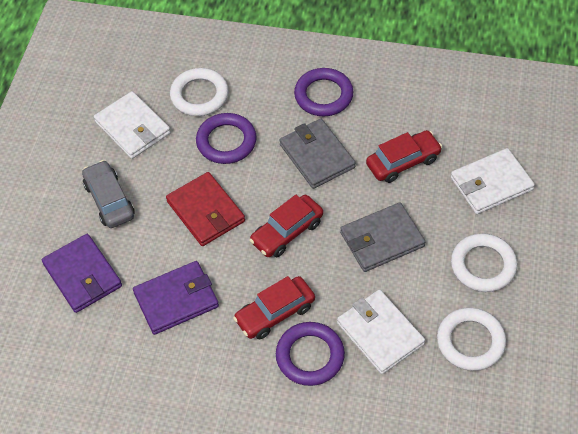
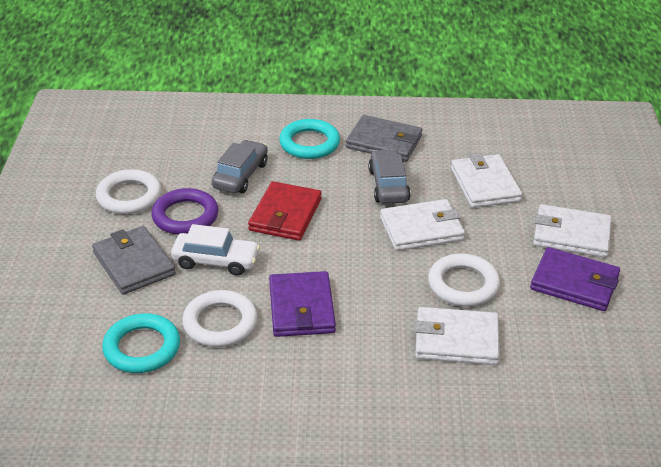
grey car: 1 -> 2
purple ring: 3 -> 1
red car: 3 -> 0
turquoise ring: 0 -> 2
white car: 0 -> 1
white wallet: 3 -> 4

